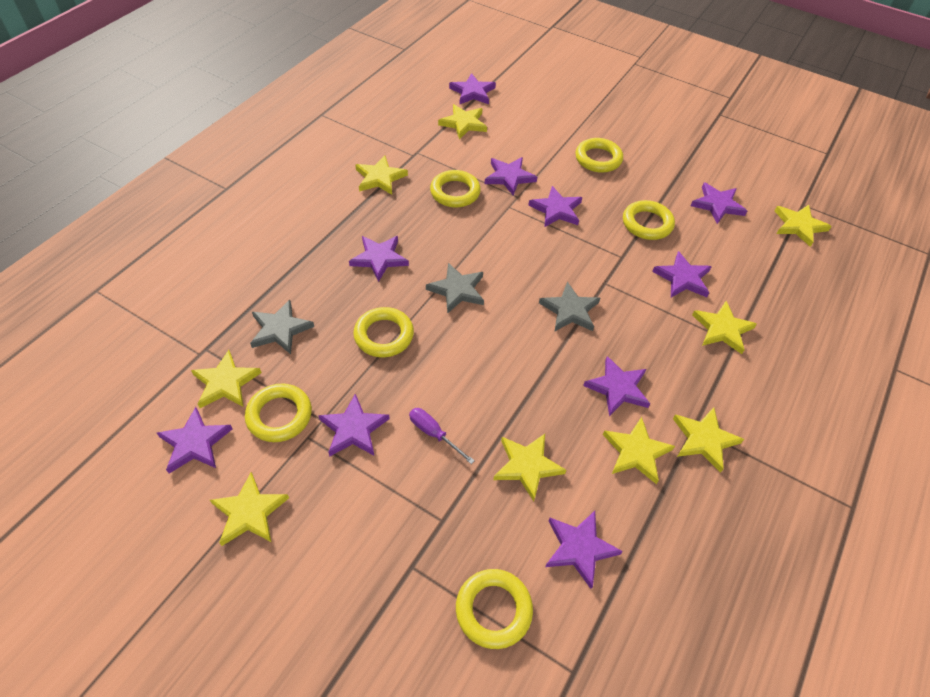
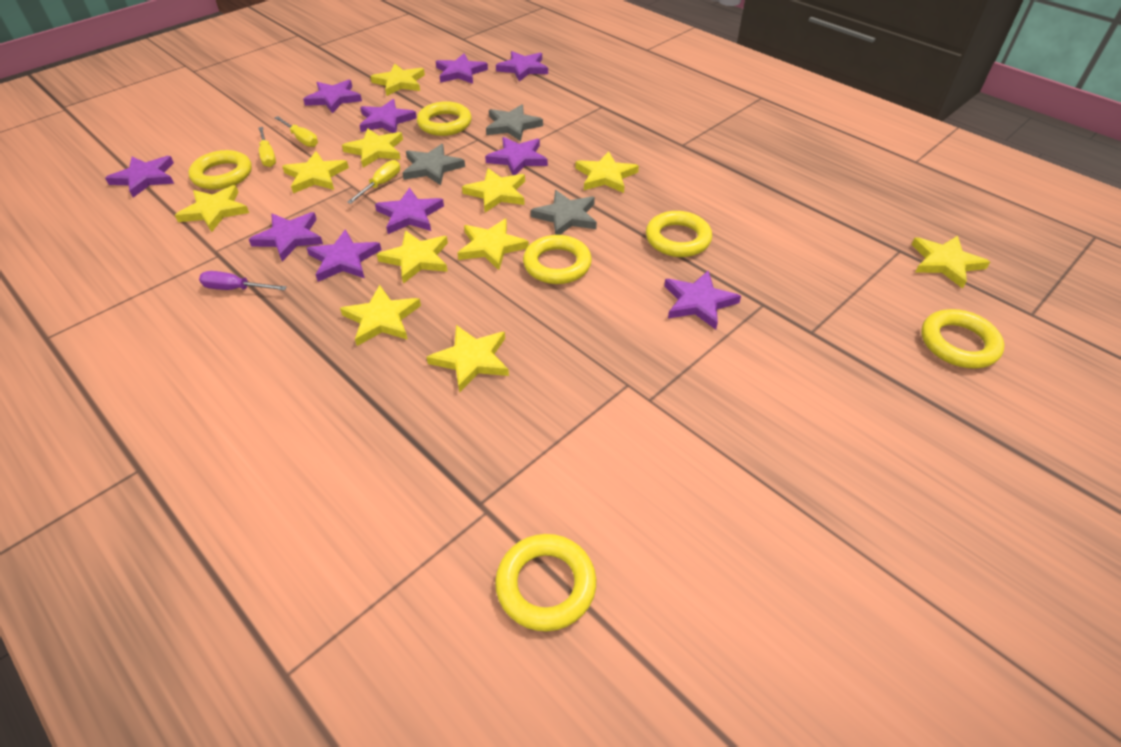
yellow screwdriver: 0 -> 3
yellow star: 9 -> 11

